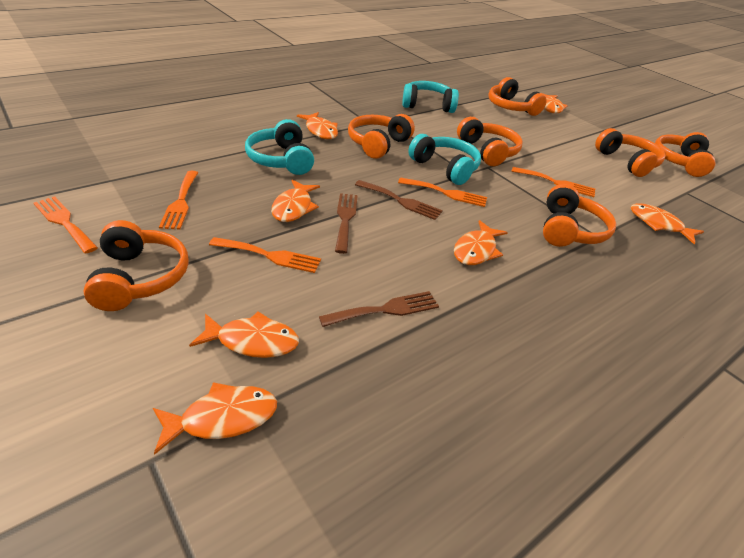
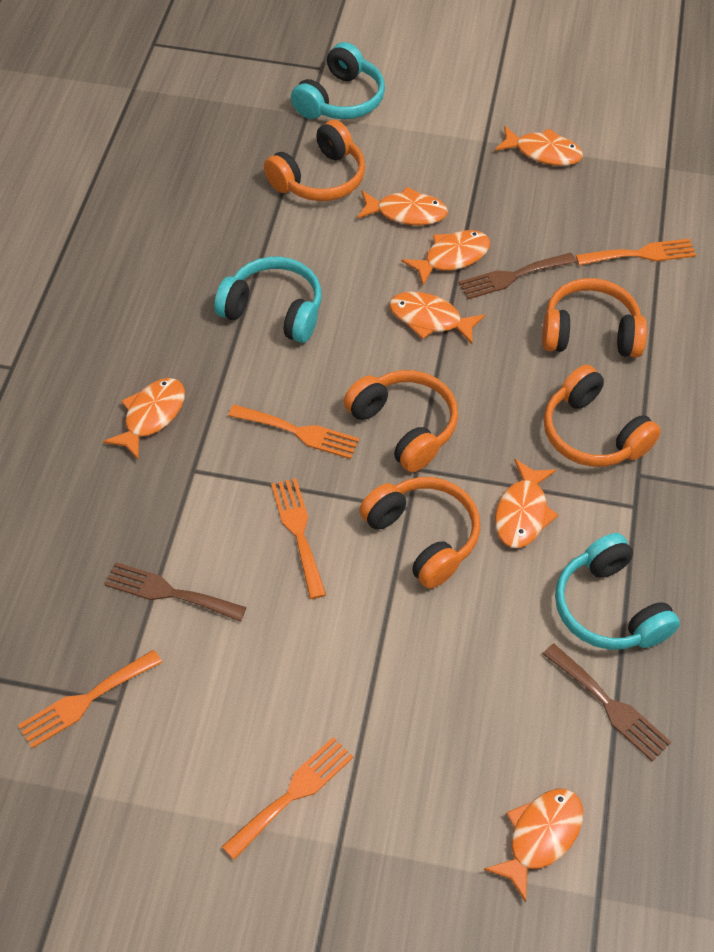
orange headphones: 7 -> 5

